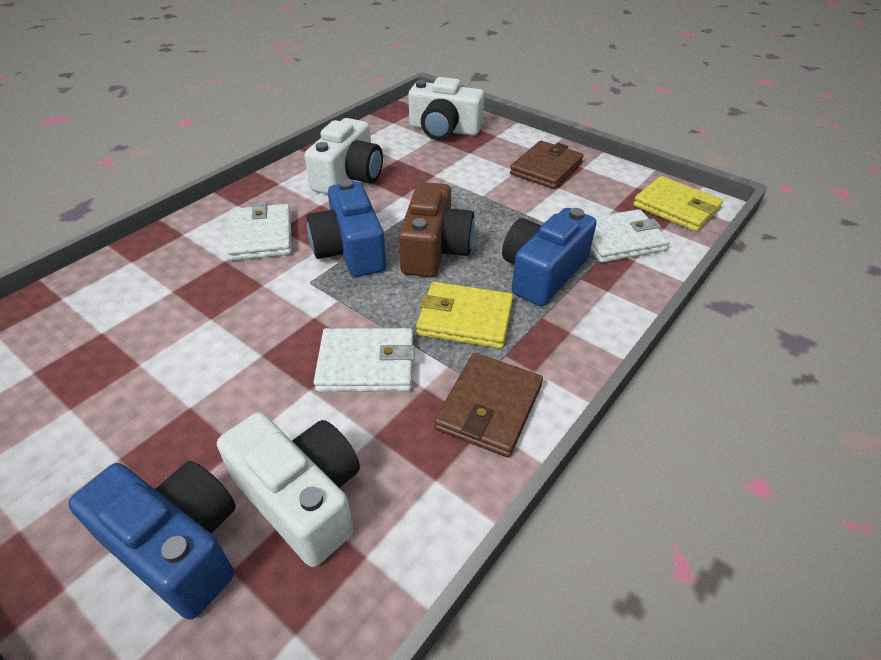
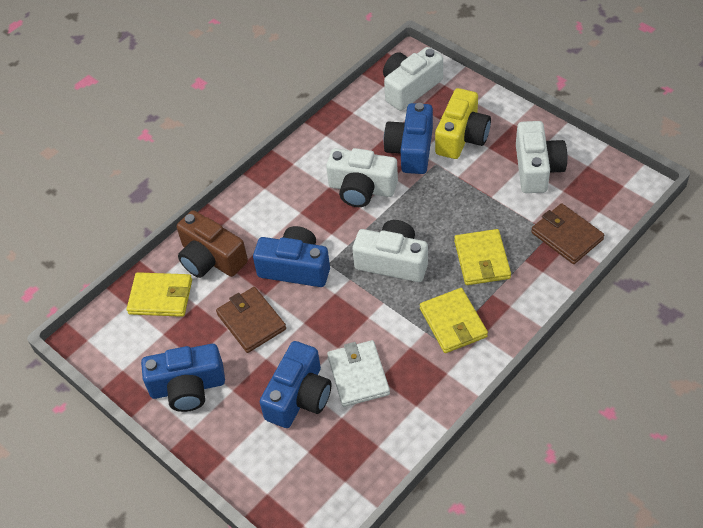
blue camera: 3 -> 4
white camera: 3 -> 4
white wallet: 3 -> 1
yellow camera: 0 -> 1
yellow wallet: 2 -> 3

